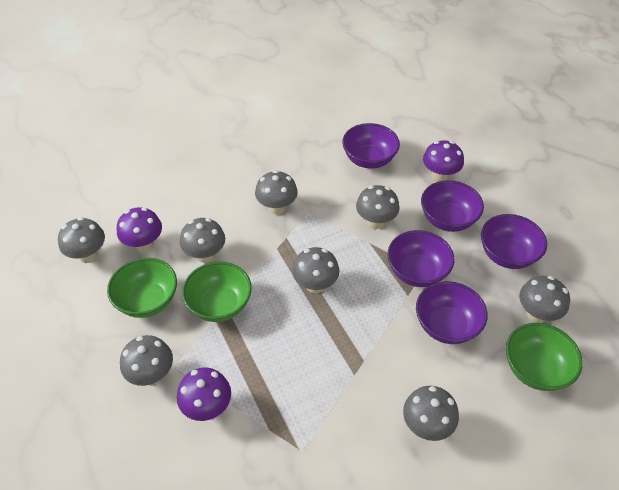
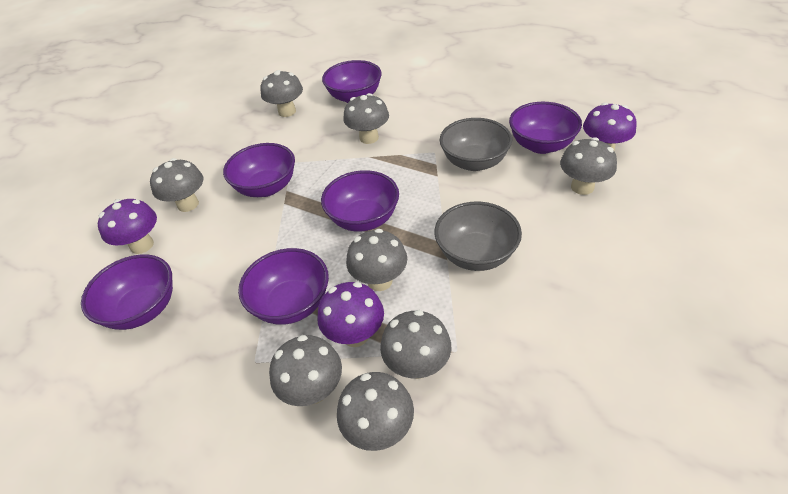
green bowl: 3 -> 0
grey bowl: 0 -> 2
purple bowl: 5 -> 6

